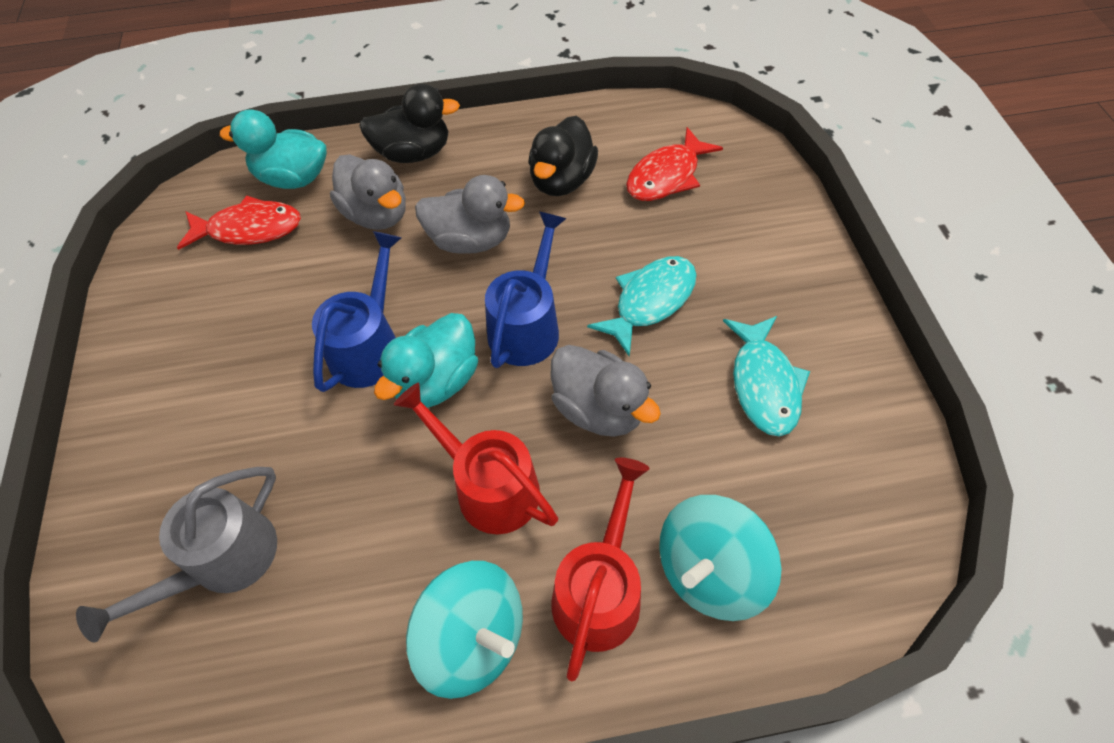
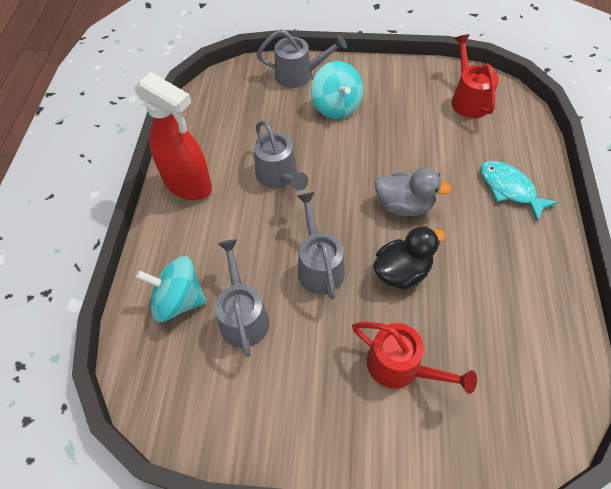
black duck: 2 -> 1
blue watering can: 2 -> 0
grey duck: 3 -> 1
grey watering can: 1 -> 4
red fish: 2 -> 0
red spray bottle: 0 -> 1
turquoise duck: 2 -> 0
turquoise fish: 2 -> 1

